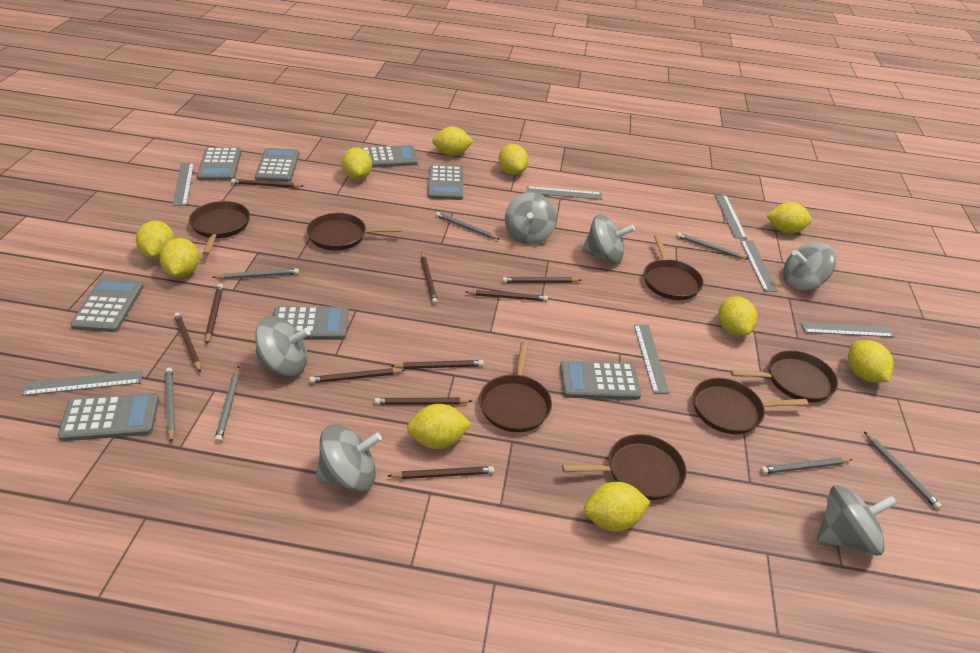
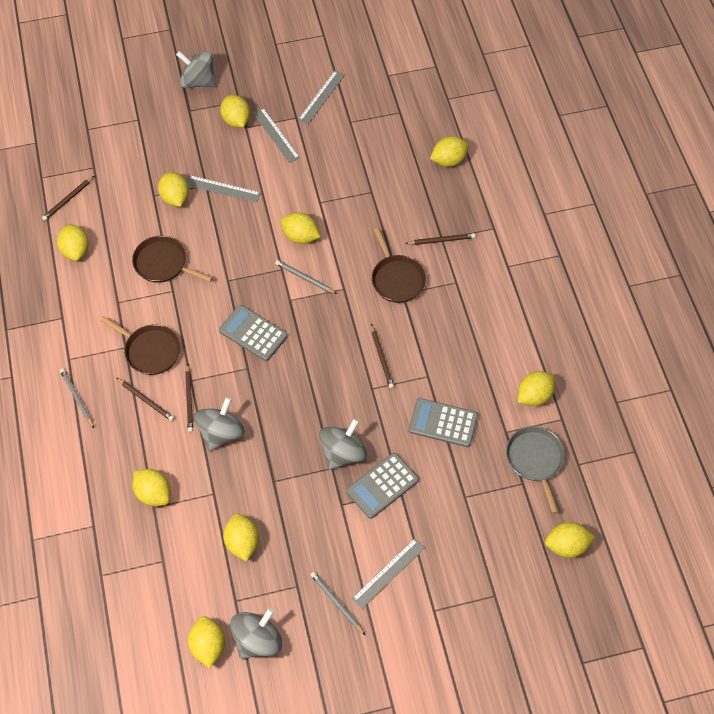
brown pan: 7 -> 3
brown pencil: 10 -> 5
grey calculator: 8 -> 3
grey pan: 0 -> 1
grey pencil: 7 -> 3
grey ruler: 7 -> 4
grey spinning top: 6 -> 4

